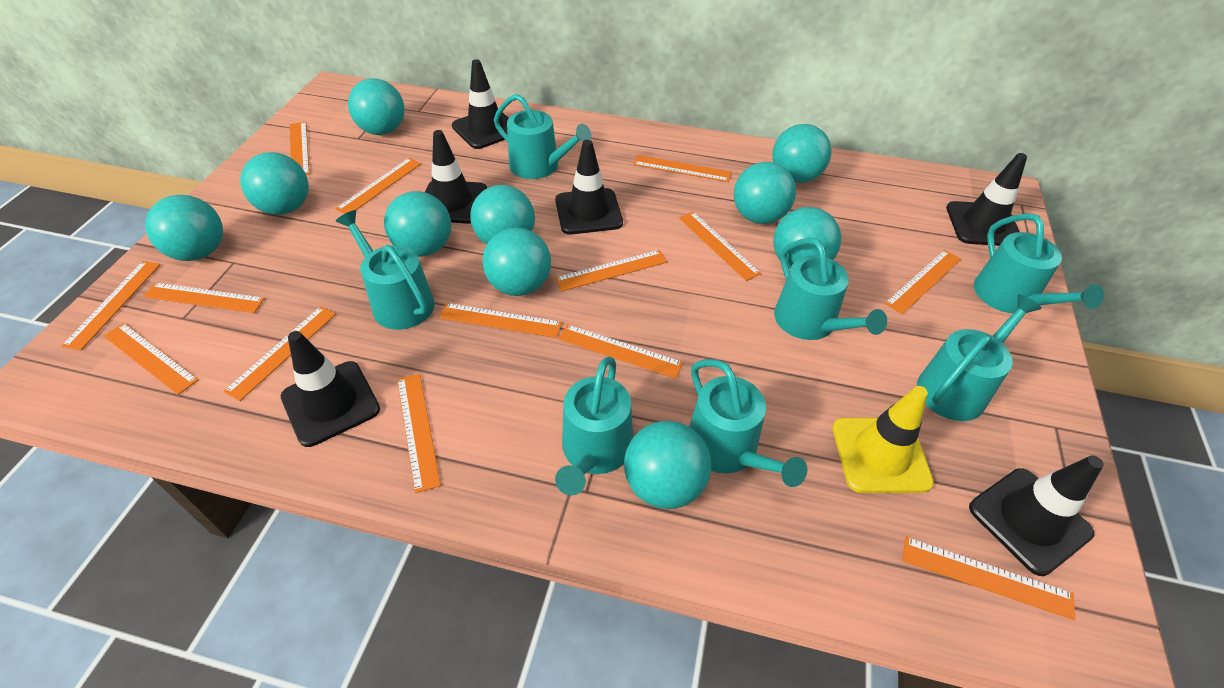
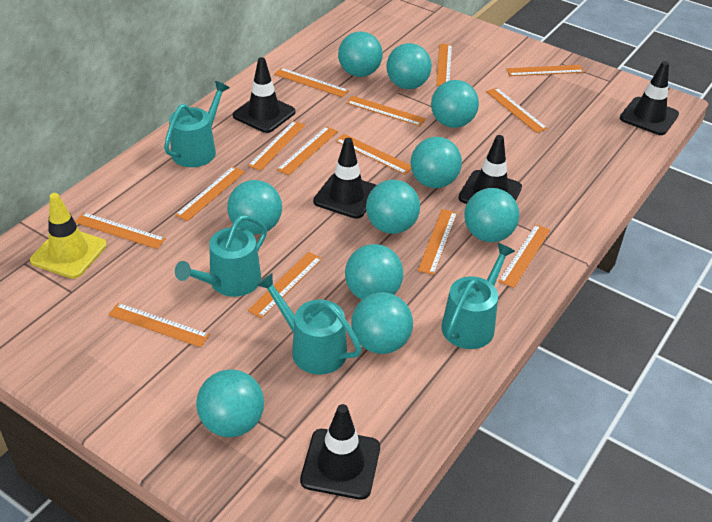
black traffic cone: 6 -> 5
turquoise watering can: 7 -> 4

